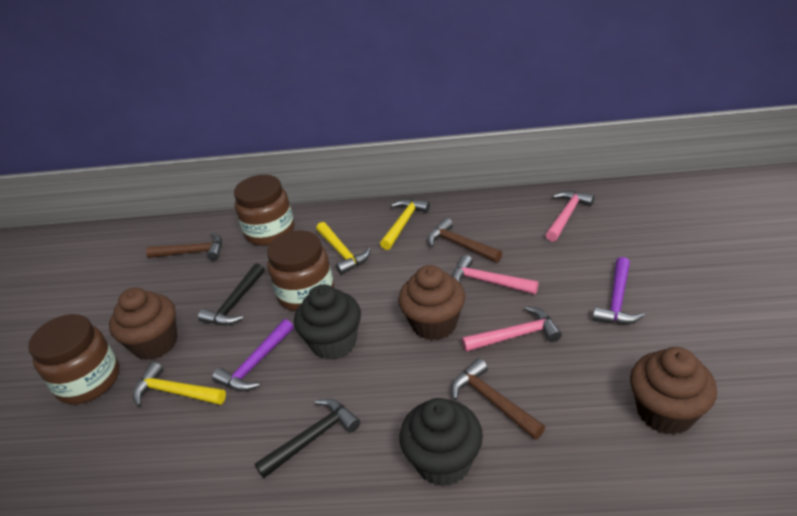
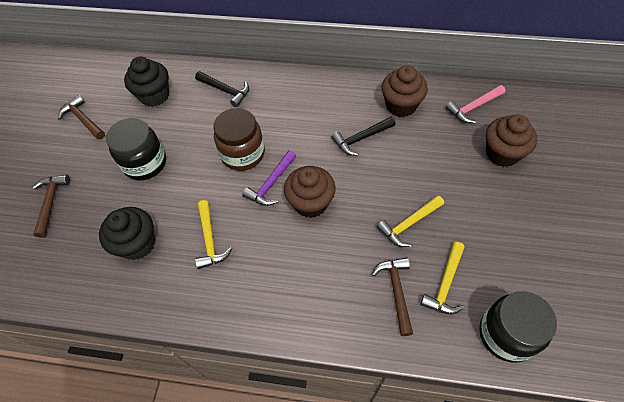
black jar: 0 -> 2
brown jar: 3 -> 1
pink hammer: 3 -> 1
purple hammer: 2 -> 1

